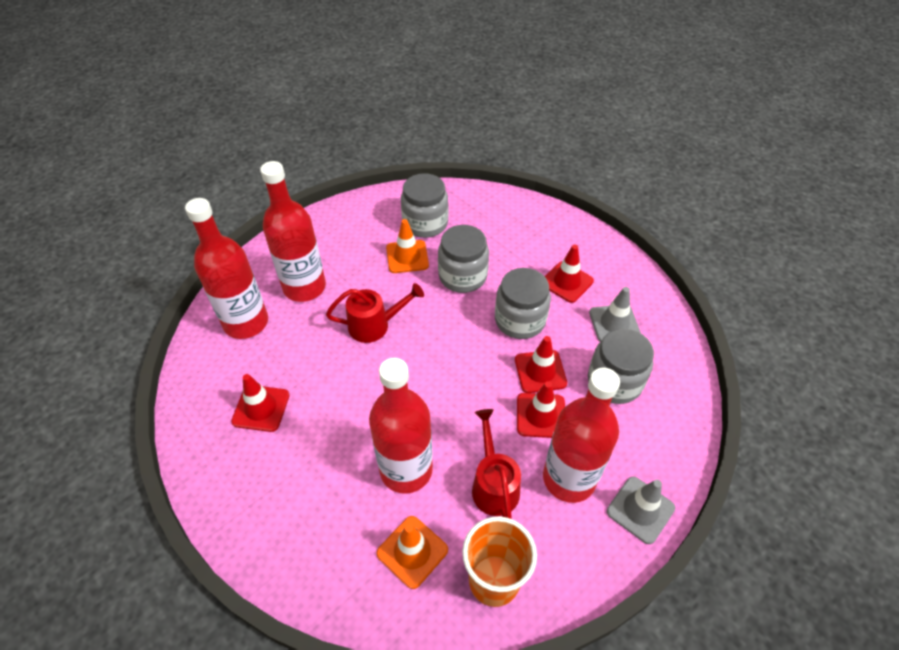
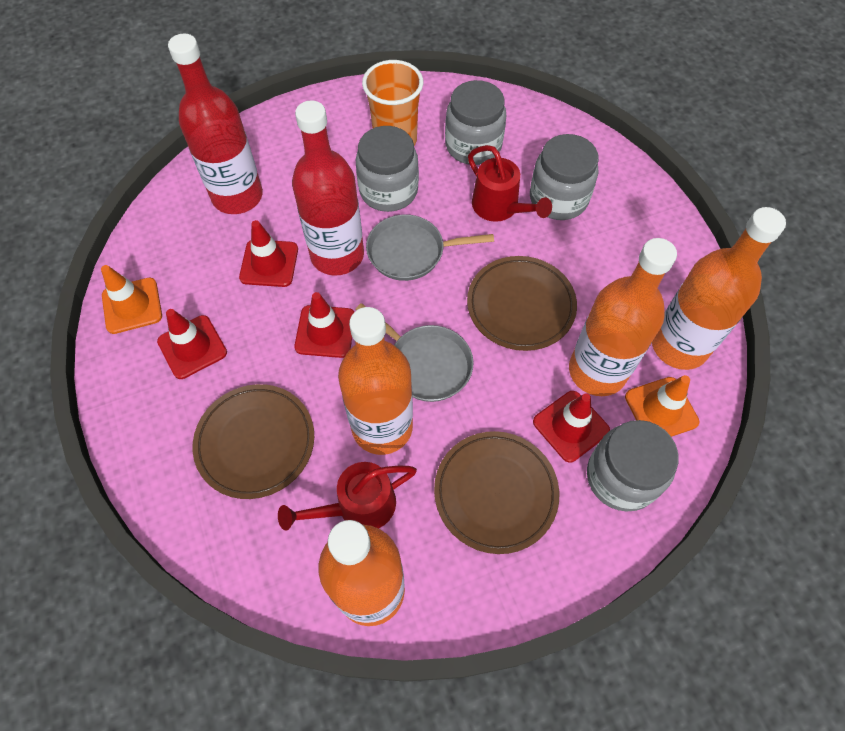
brown plate: 0 -> 3
grey pan: 0 -> 2
grey traffic cone: 2 -> 0
orange bottle: 0 -> 4
red bottle: 4 -> 2

